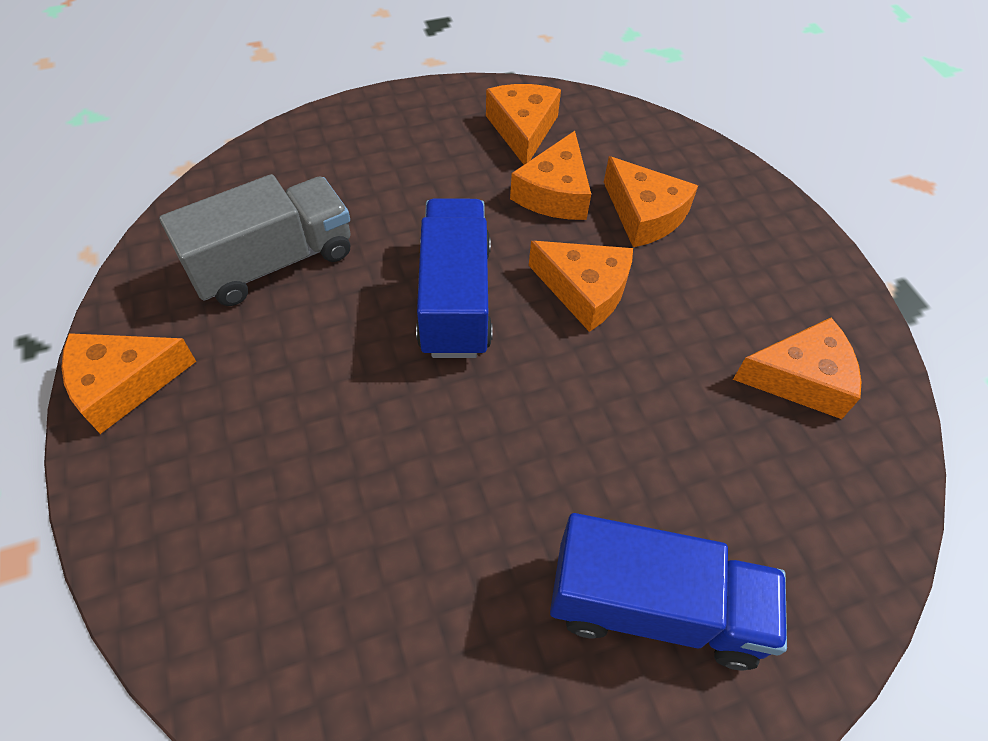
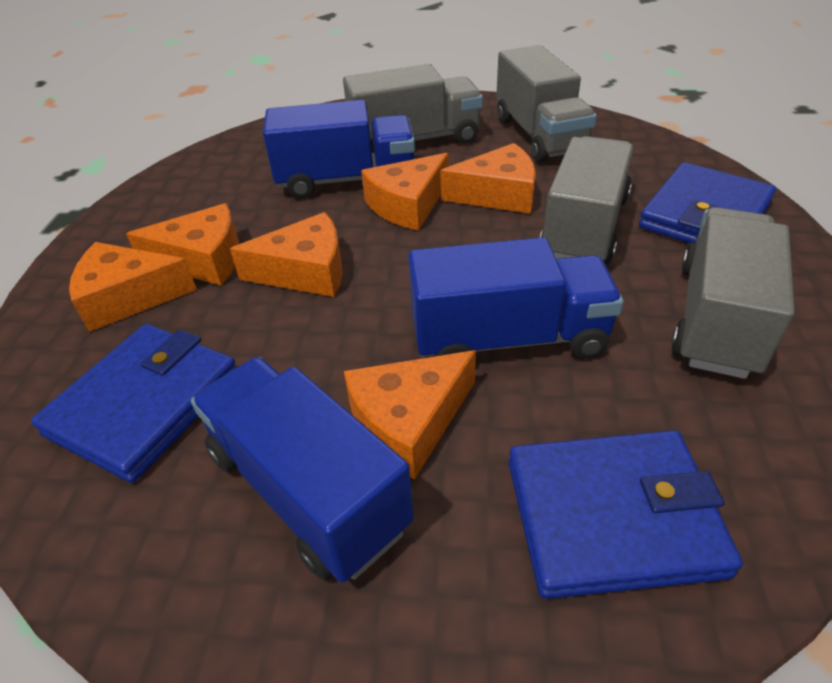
blue truck: 2 -> 3
blue wallet: 0 -> 3
grey truck: 1 -> 4

